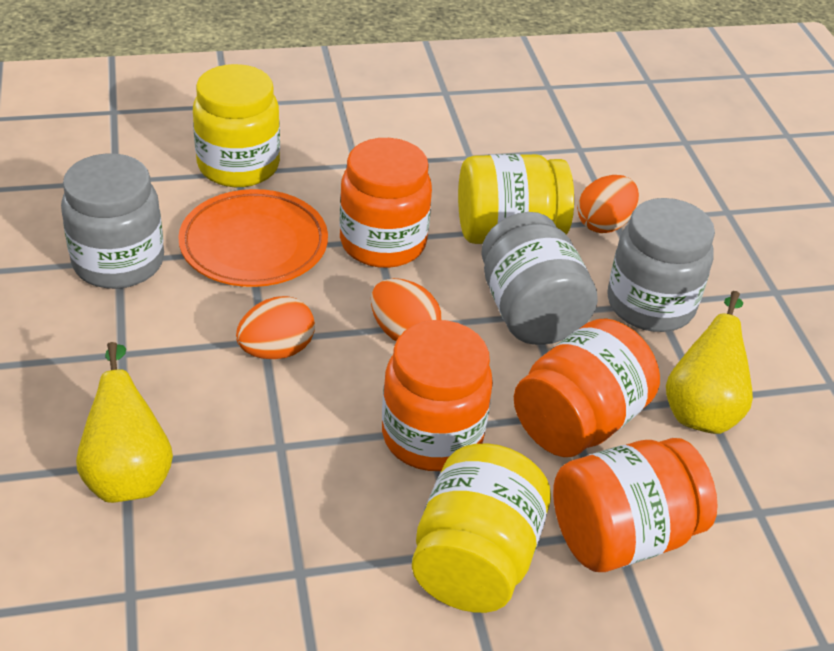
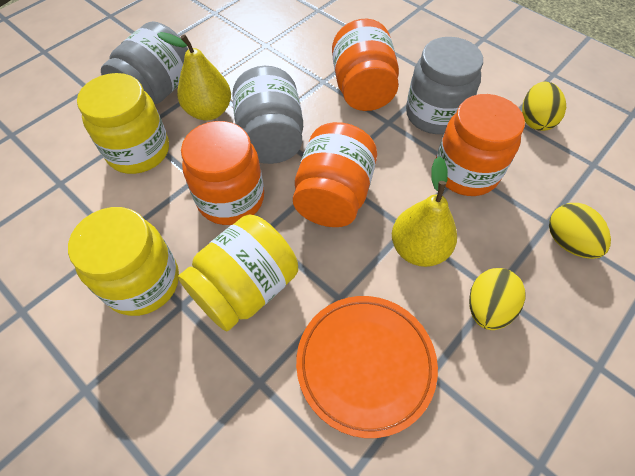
orange egg: 3 -> 0
yellow egg: 0 -> 3

